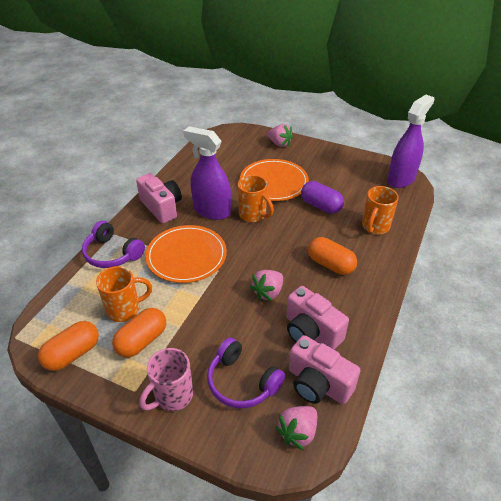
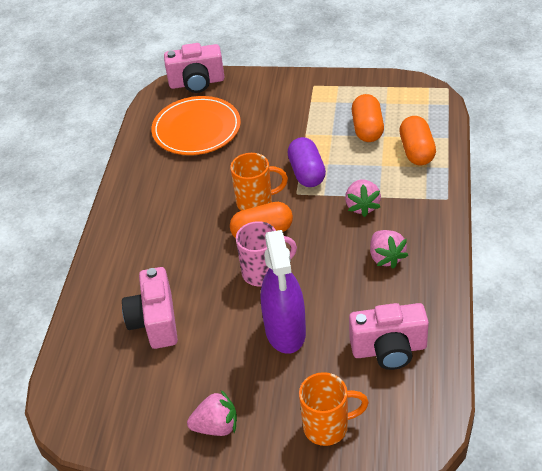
orange mug: 3 -> 2
orange plate: 2 -> 1
purple headphones: 2 -> 0
purple spray bottle: 2 -> 1

